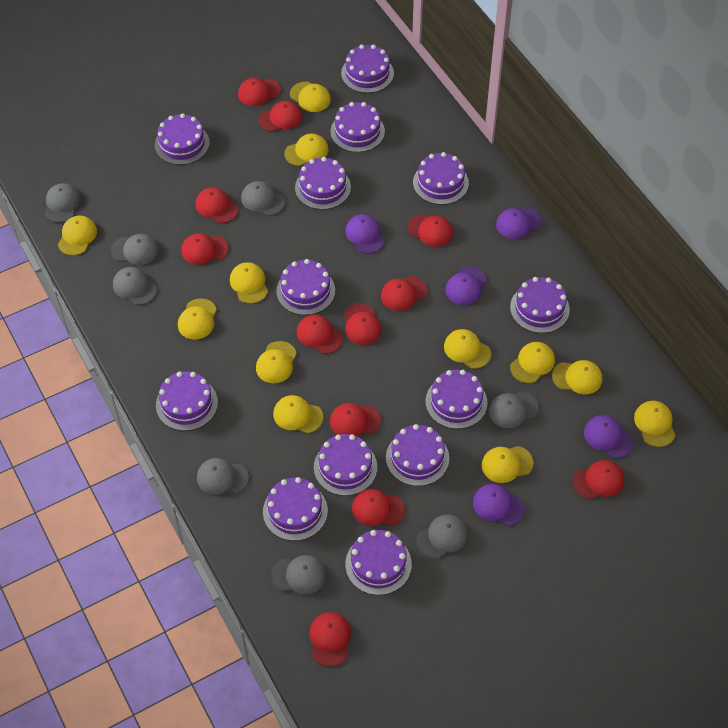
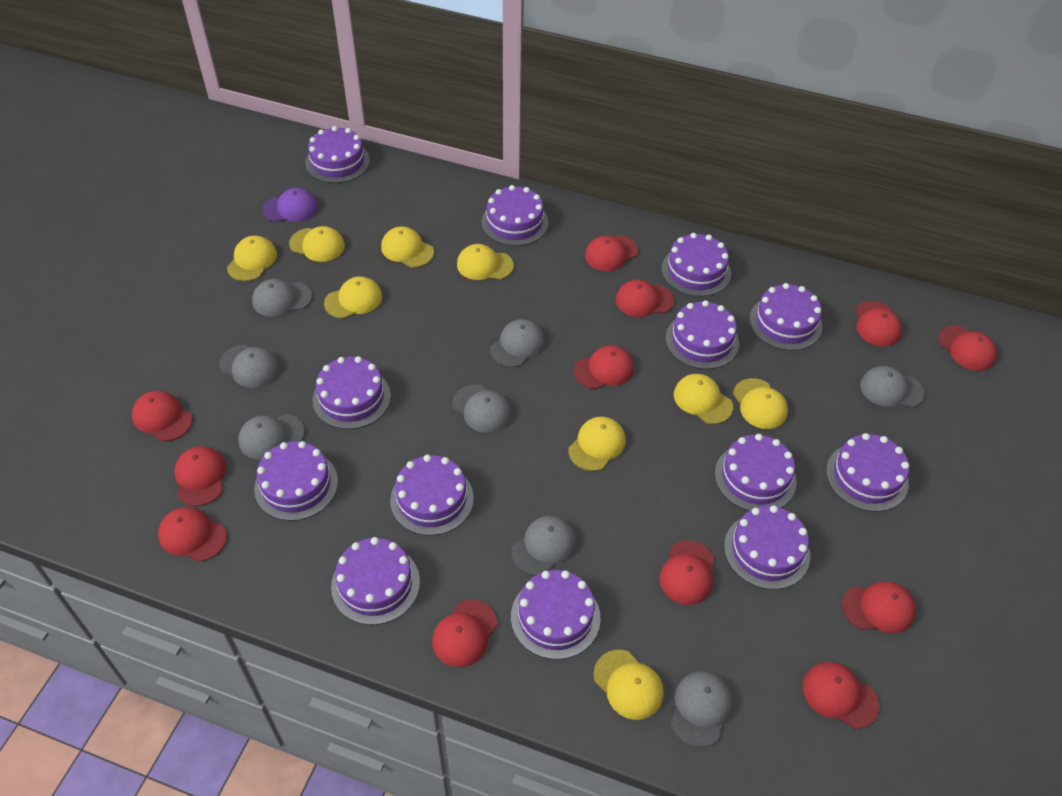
purple cap: 5 -> 1
yellow cap: 12 -> 9

